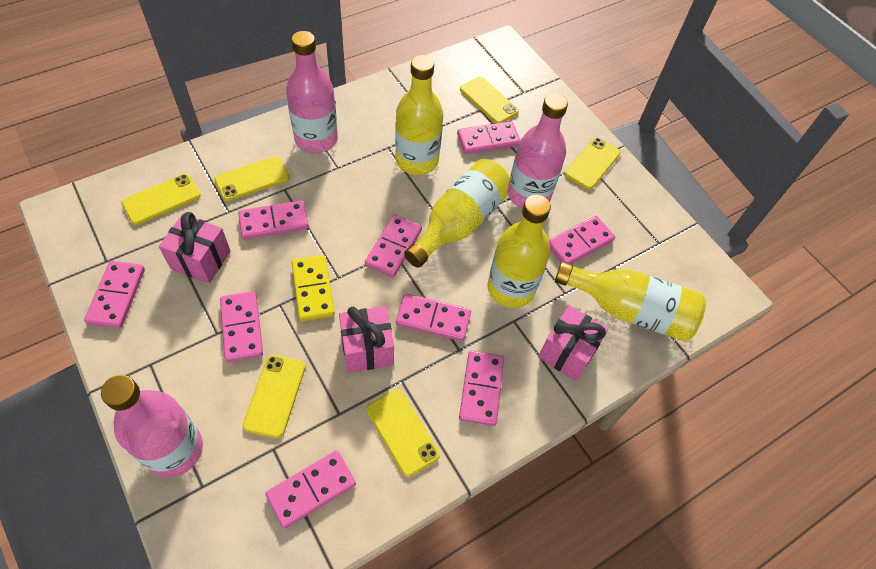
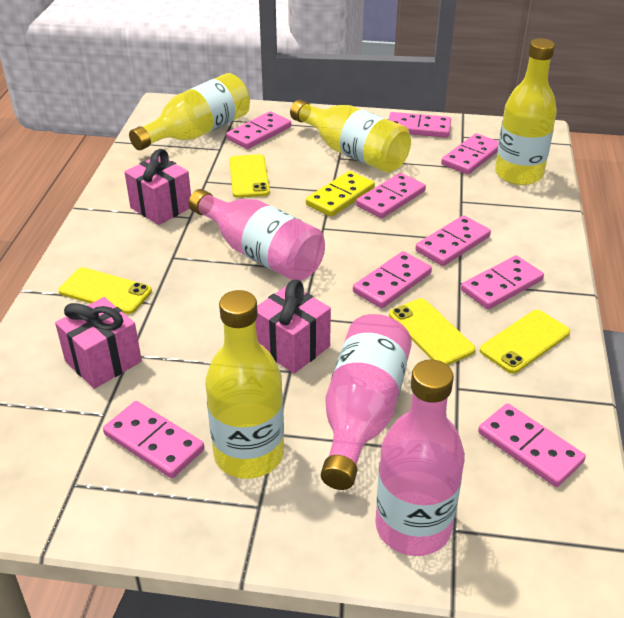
yellow phone: 6 -> 4

